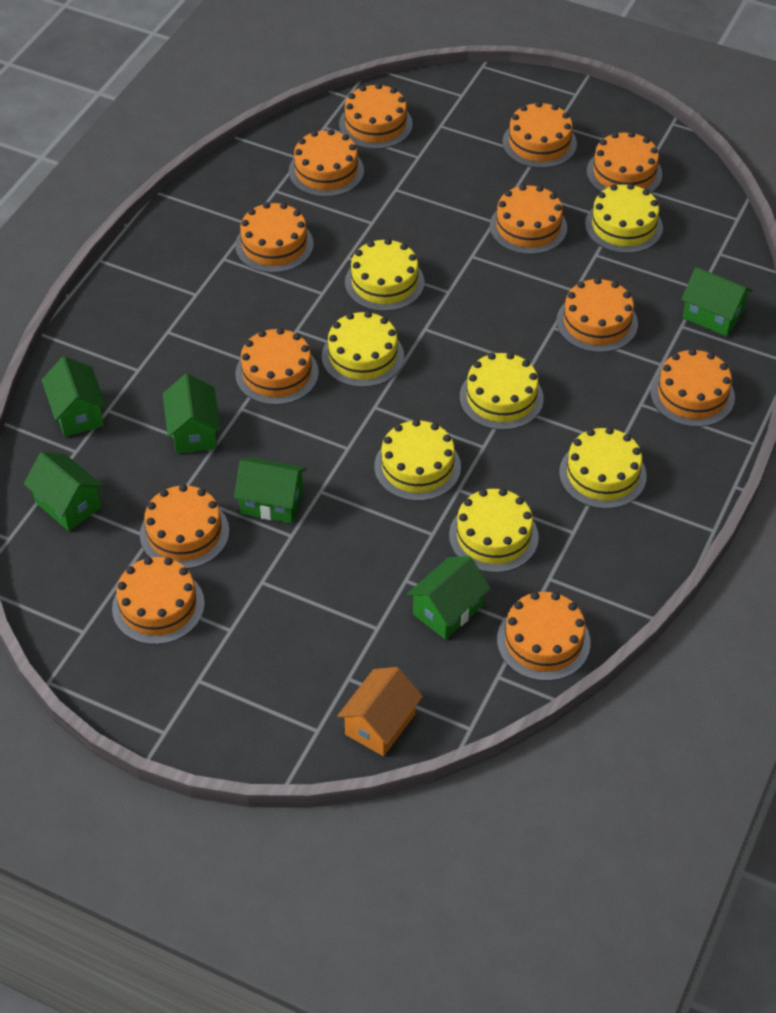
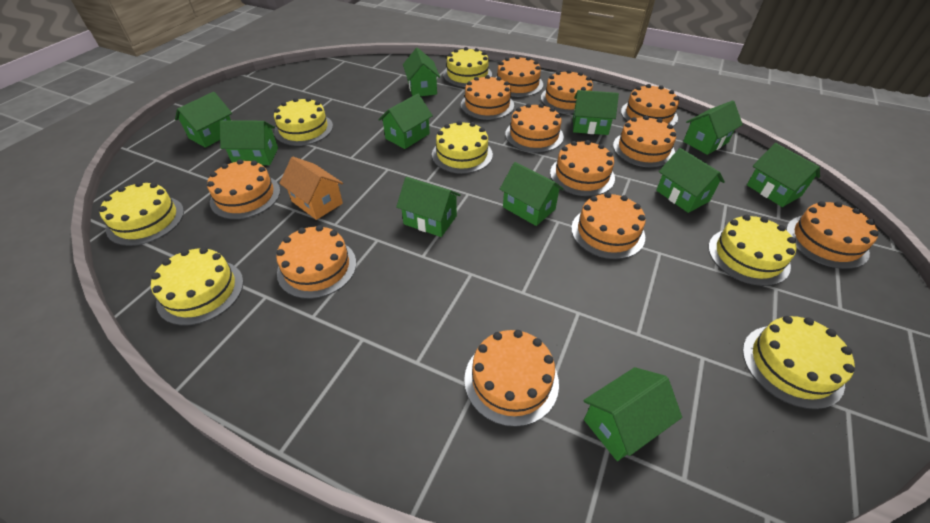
green house: 6 -> 11

